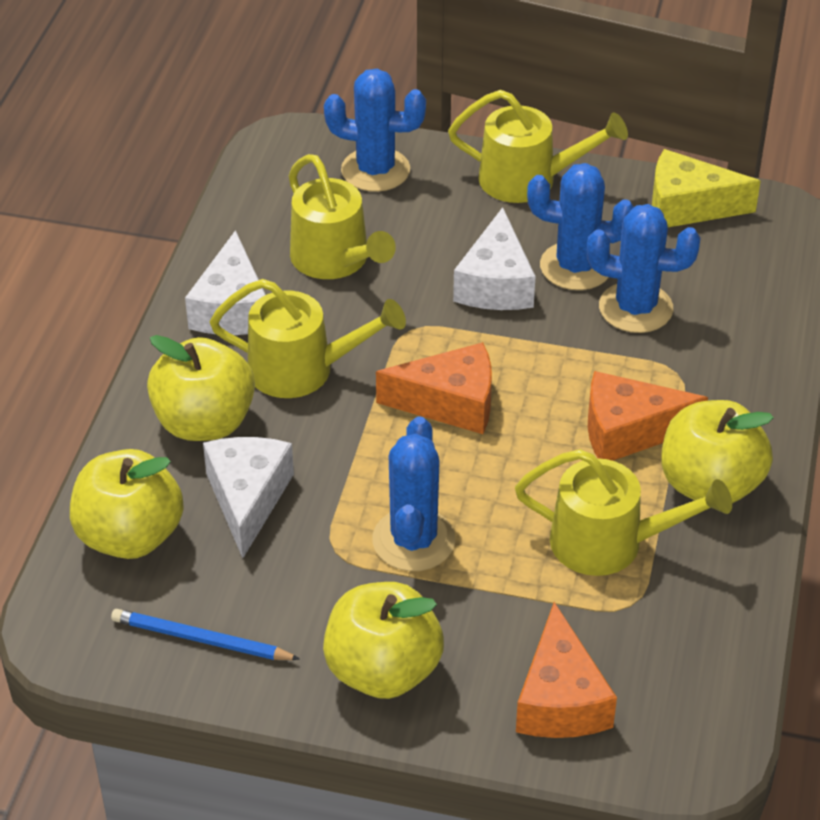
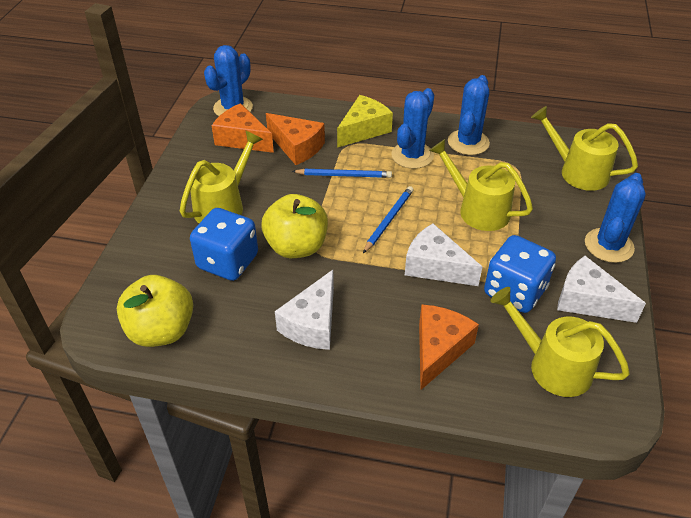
blue dice: 0 -> 2
blue pencil: 1 -> 2
yellow apple: 4 -> 2

